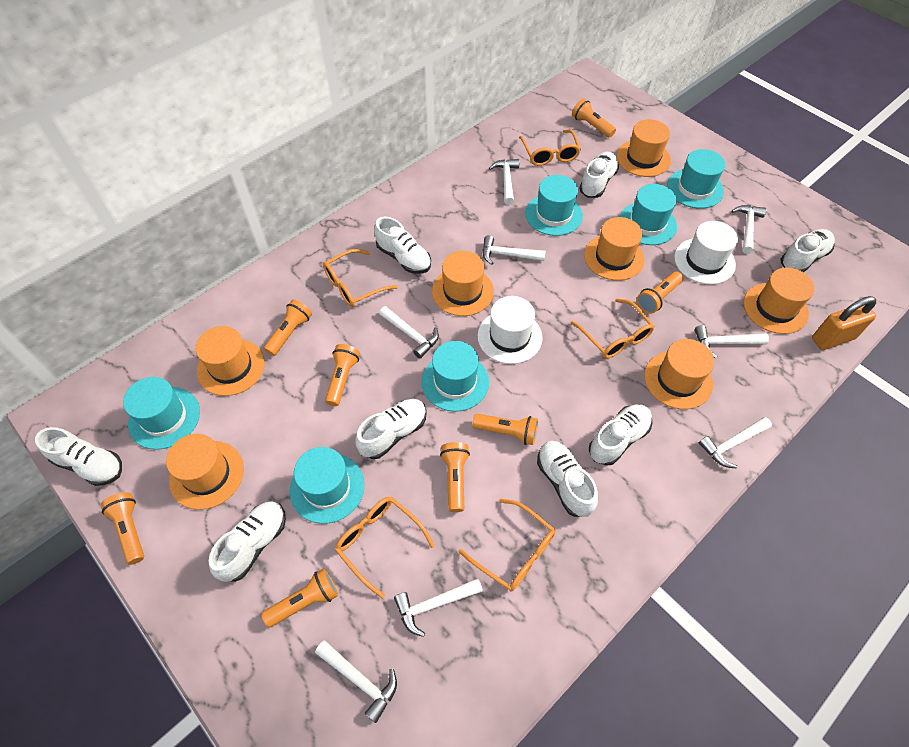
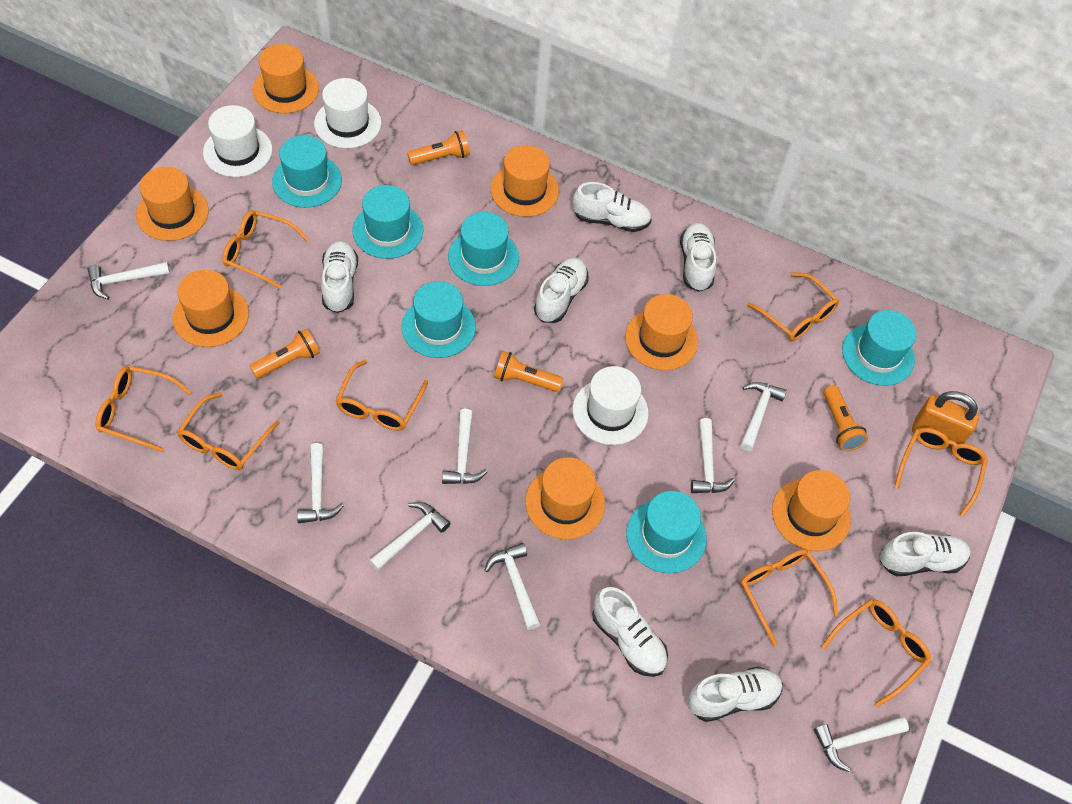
orange flashlight: 8 -> 4
orange glasses: 5 -> 8
white hat: 2 -> 3
white shoe: 8 -> 7

